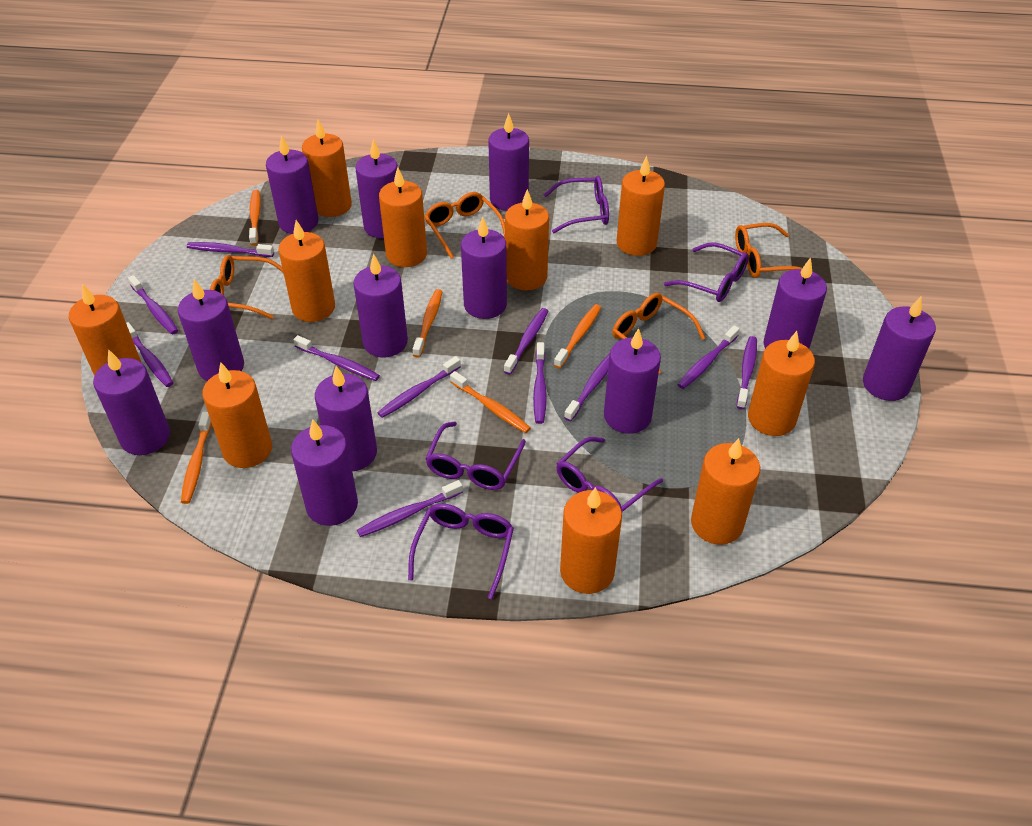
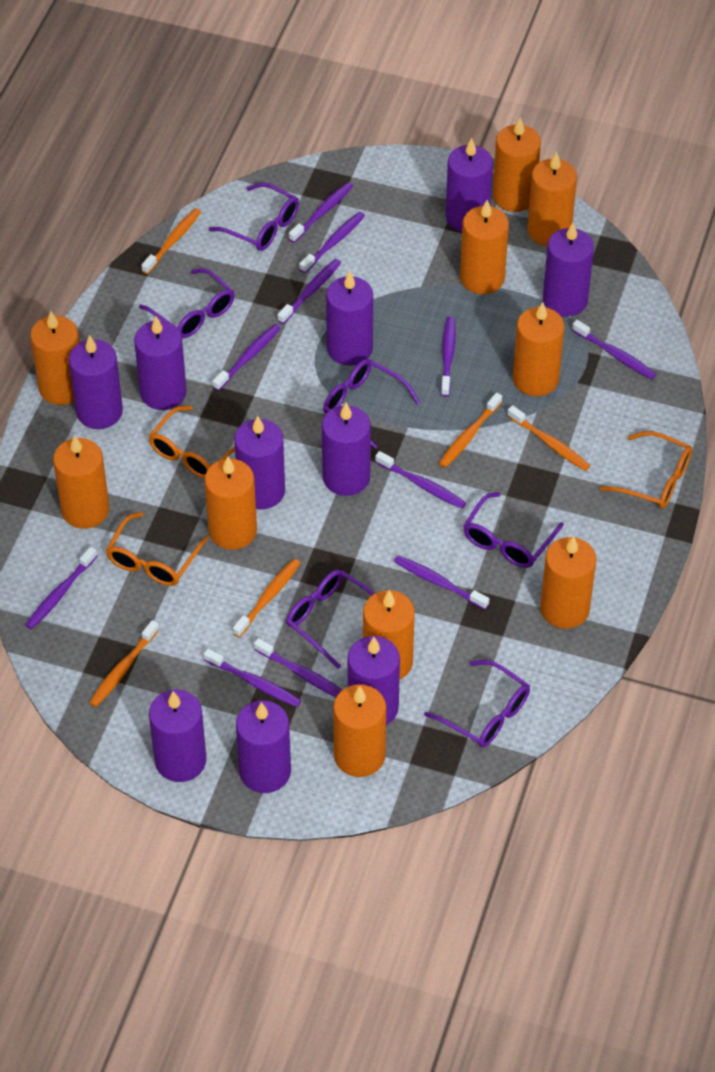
orange glasses: 4 -> 3
purple candle: 12 -> 10
purple glasses: 5 -> 6

